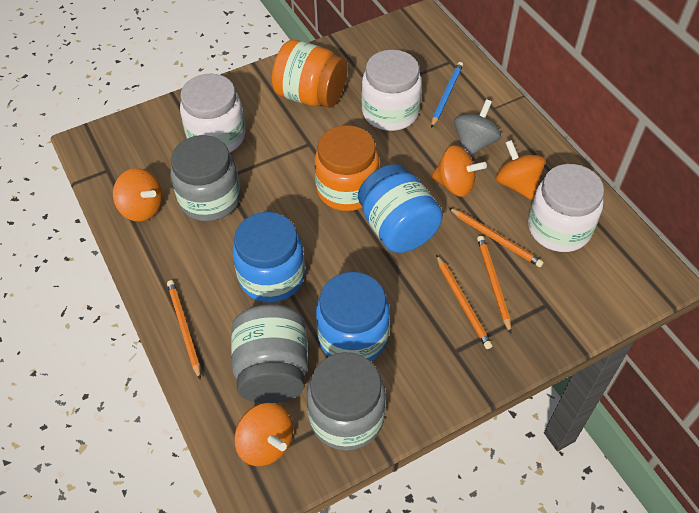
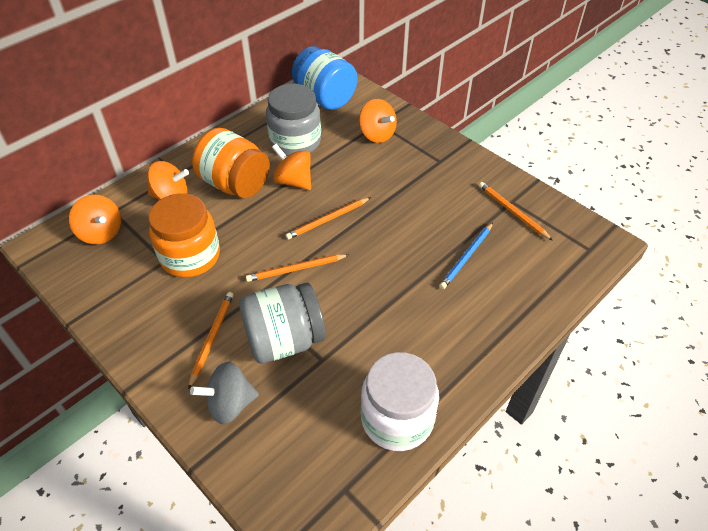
blue jar: 3 -> 1
grey jar: 3 -> 2
white jar: 3 -> 1

